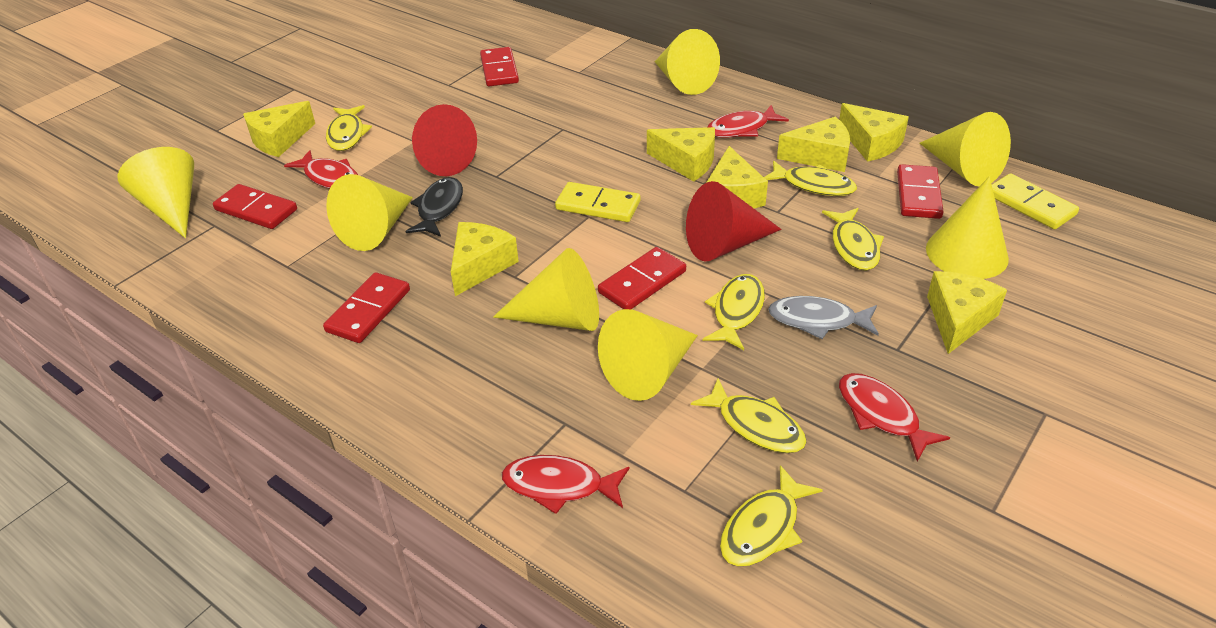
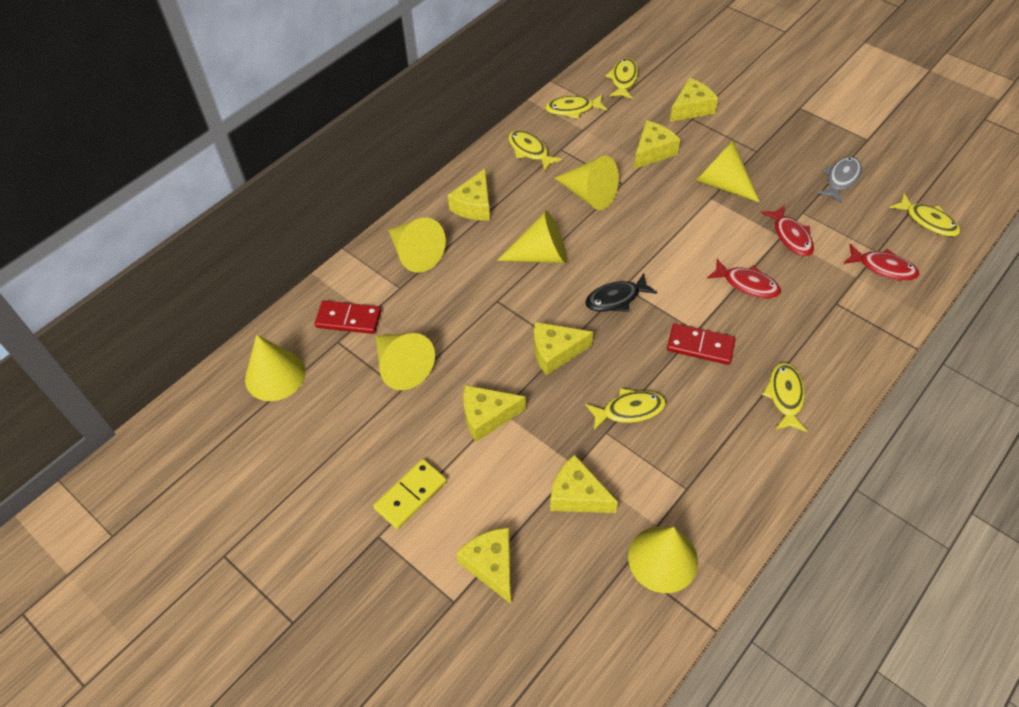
red cone: 2 -> 0
red domino: 5 -> 2
red fish: 4 -> 3
yellow domino: 2 -> 1

